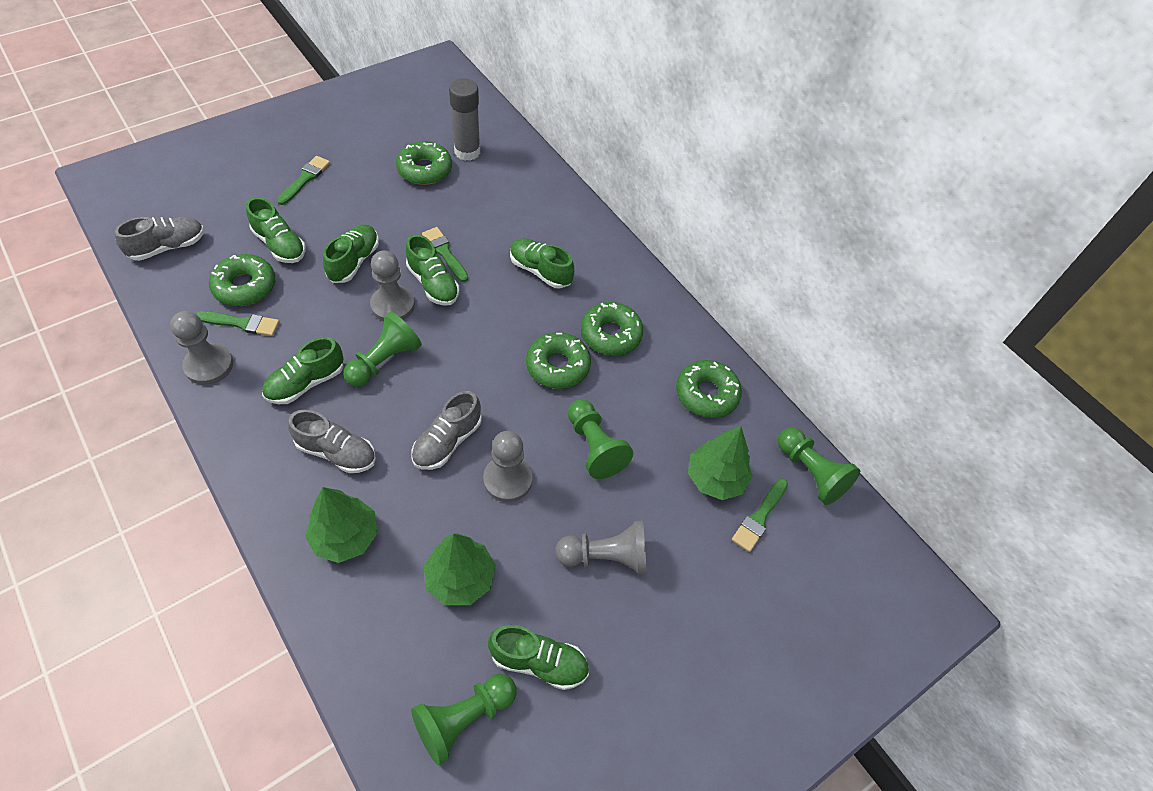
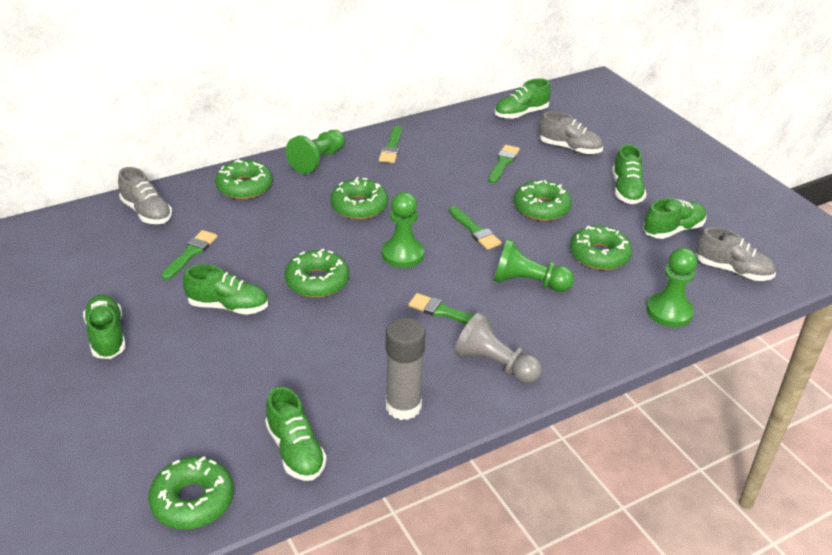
green brush: 4 -> 5
green donut: 5 -> 6
green tree: 3 -> 0
grey pawn: 4 -> 1

